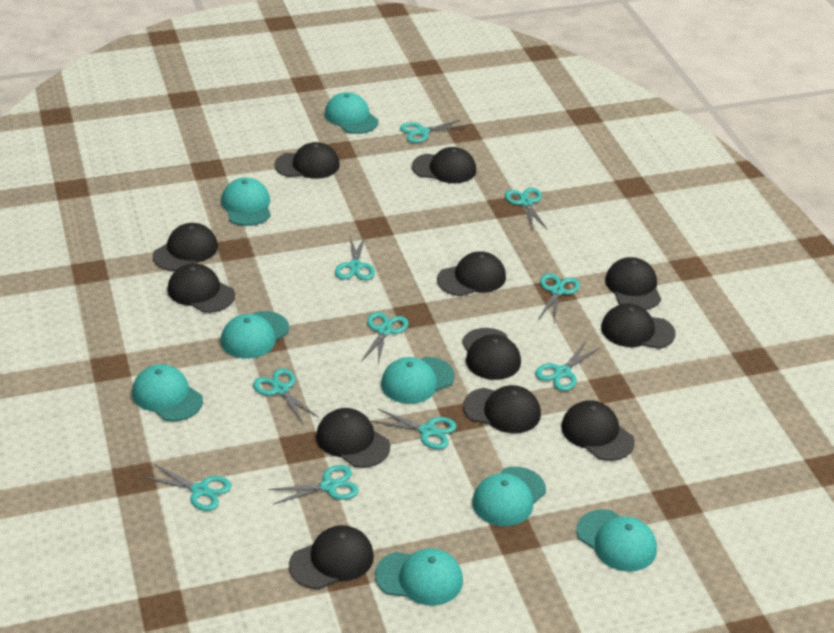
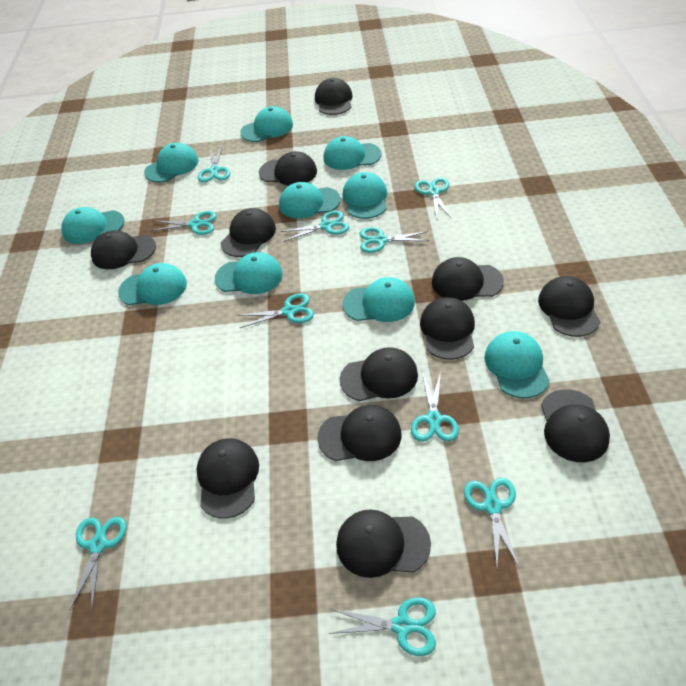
turquoise cap: 8 -> 10

